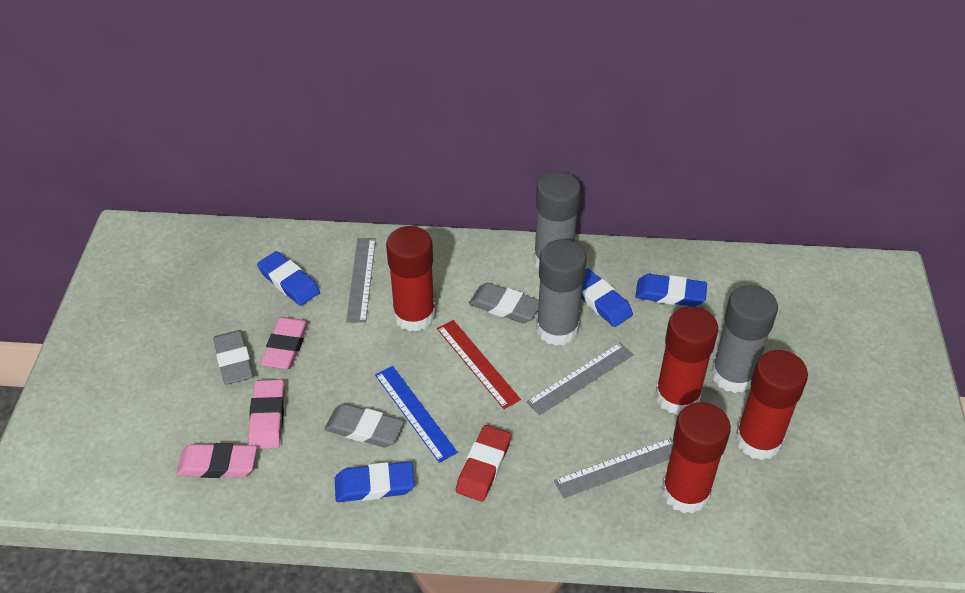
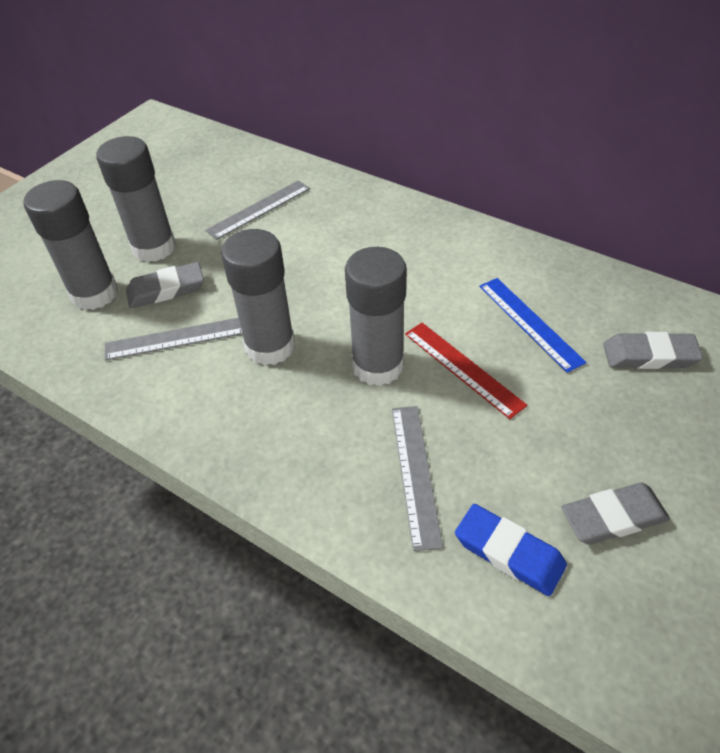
blue eraser: 4 -> 1
grey glue stick: 3 -> 4
pink eraser: 3 -> 0
red eraser: 1 -> 0
red glue stick: 4 -> 0

